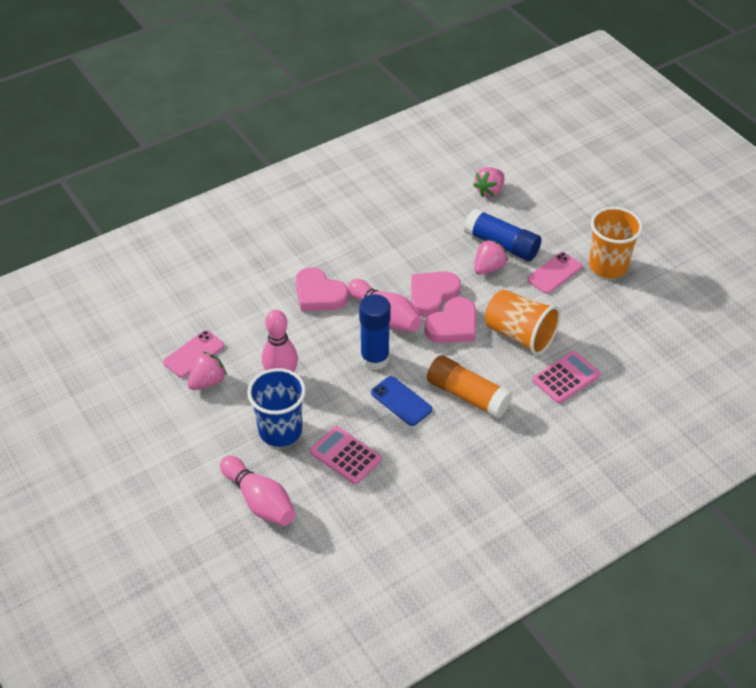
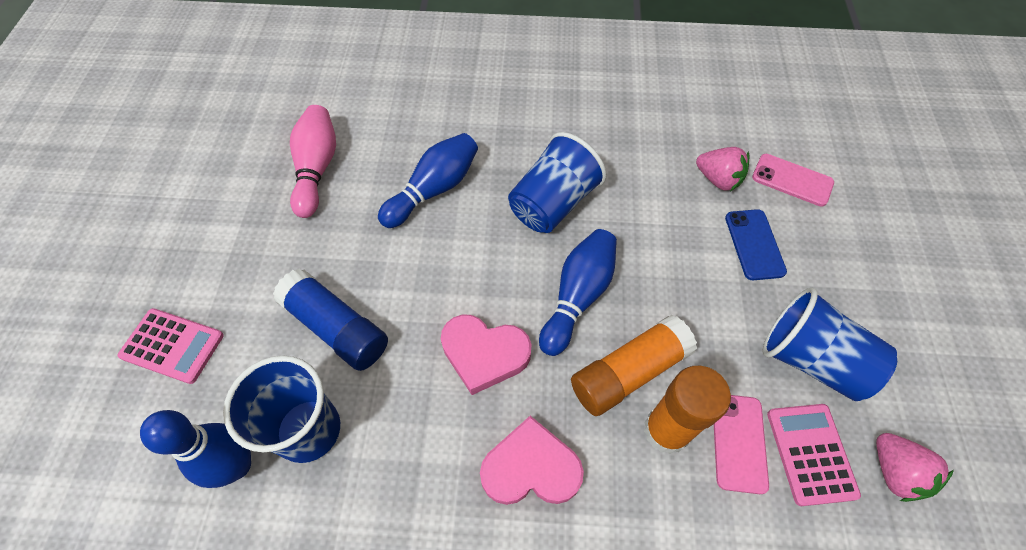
blue bowling pin: 0 -> 3
blue cup: 1 -> 3
blue glue stick: 2 -> 1
orange cup: 2 -> 0
orange glue stick: 1 -> 2
pink bowling pin: 3 -> 1
pink heart: 3 -> 2
pink strawberry: 3 -> 2

